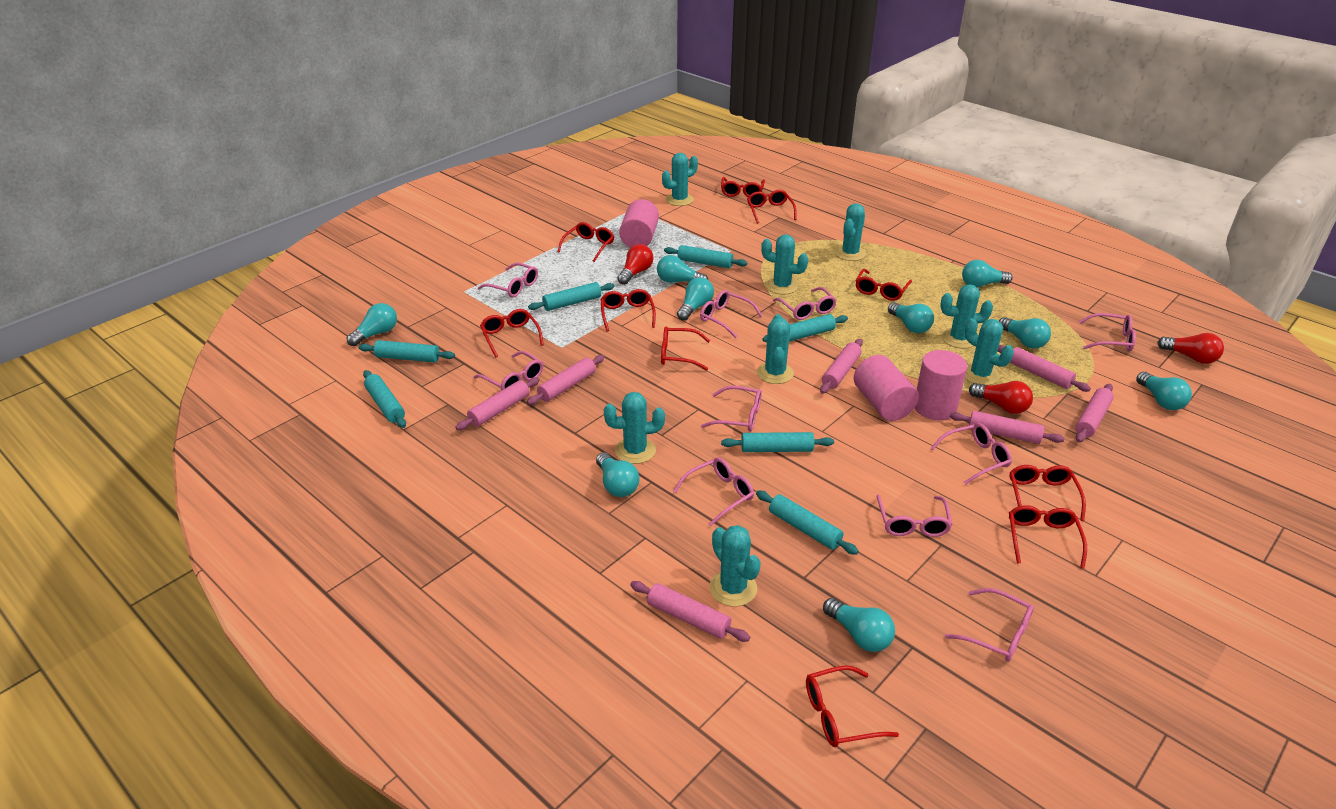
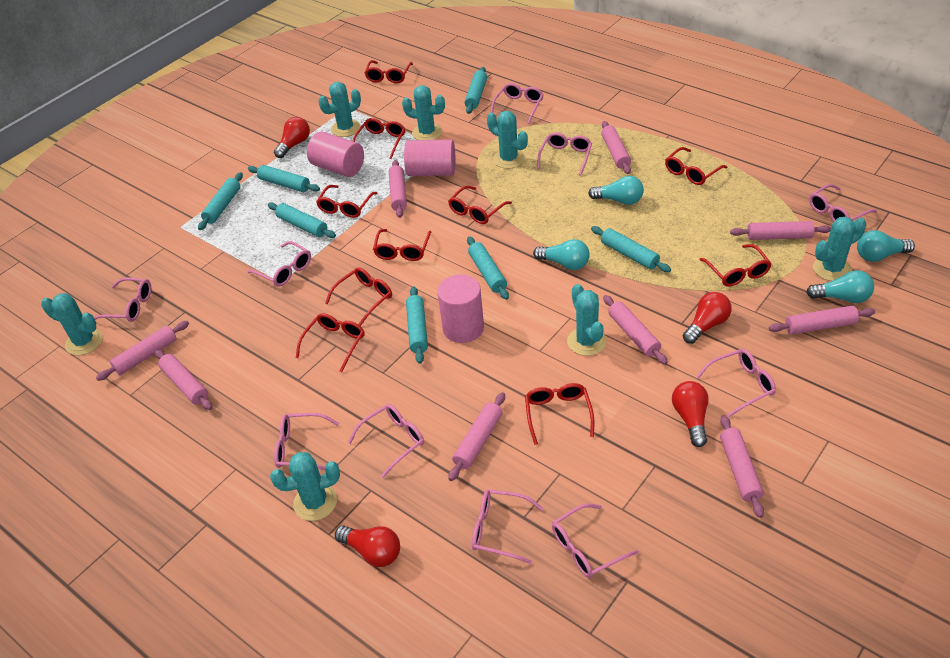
pink rolling pin: 7 -> 9
red light bulb: 3 -> 4
turquoise cactus: 8 -> 7
turquoise light bulb: 9 -> 4

